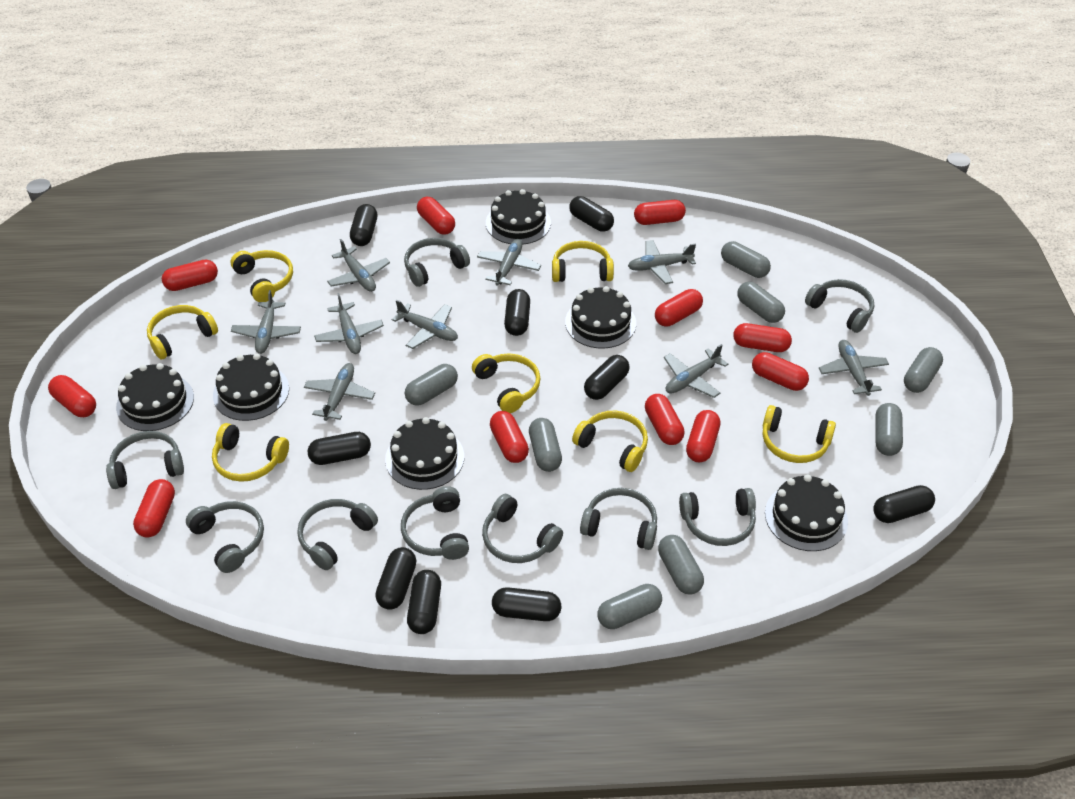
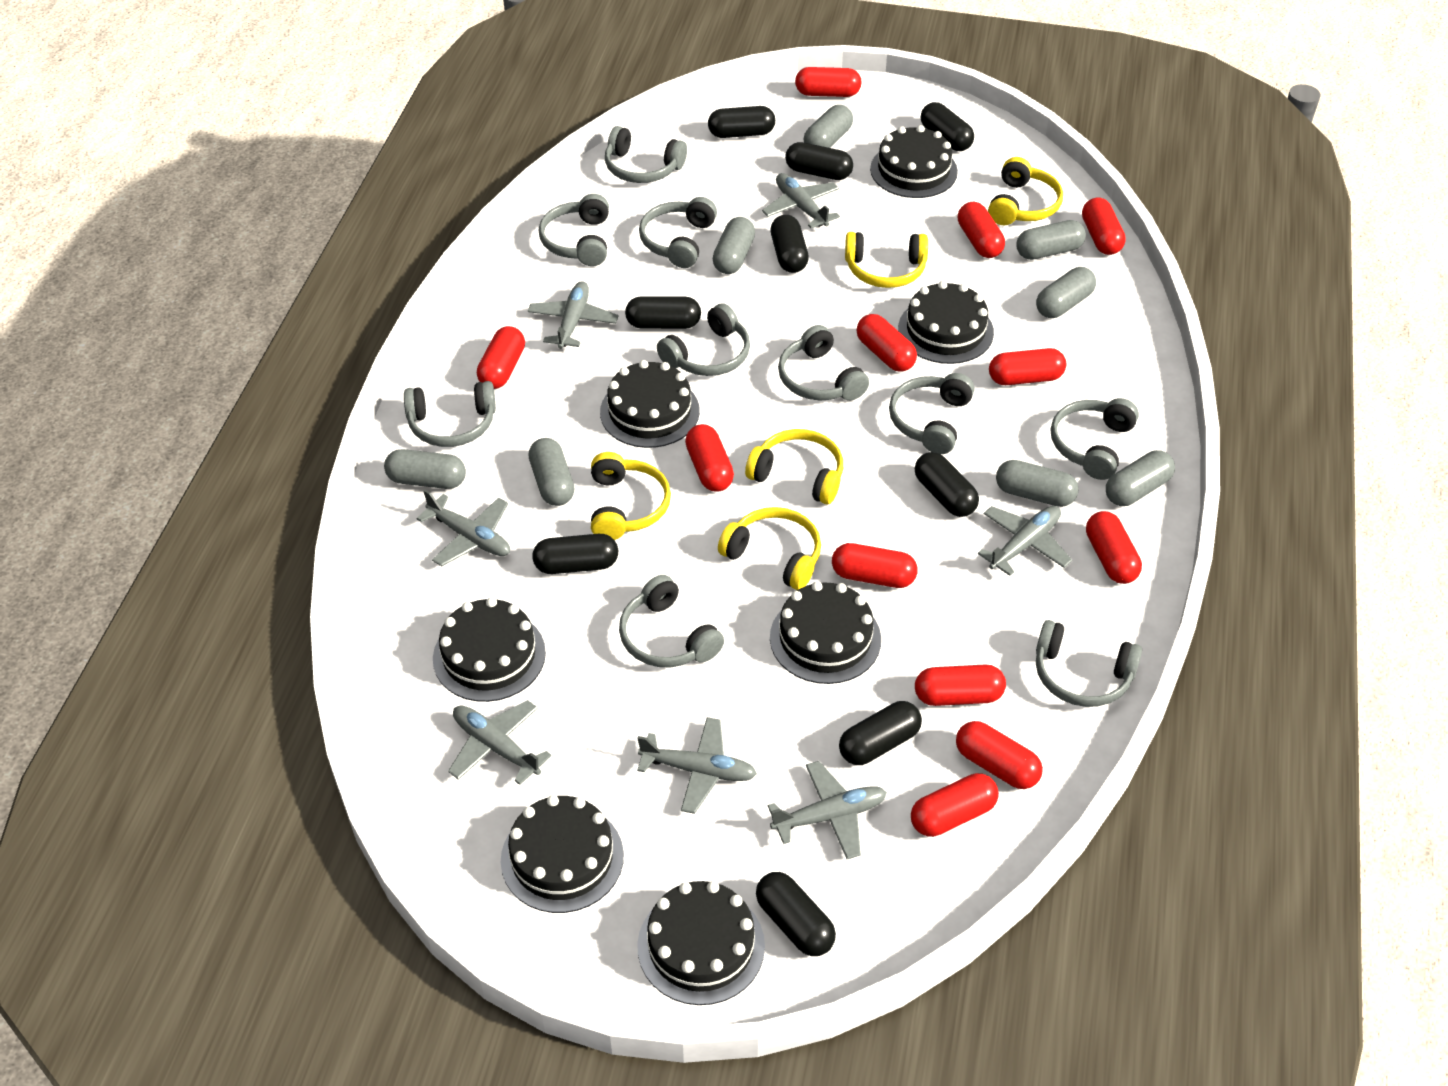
black cake: 6 -> 7
grey headphones: 9 -> 10
grey plane: 9 -> 7
red capsule: 11 -> 12
yellow headphones: 7 -> 5

